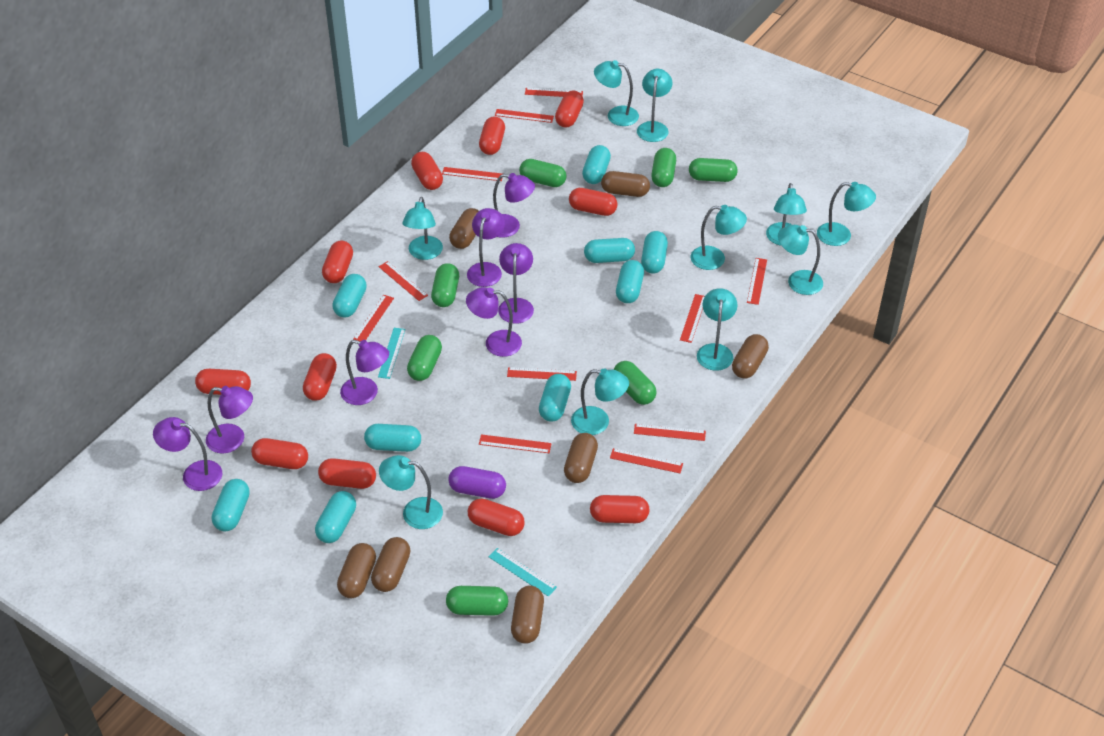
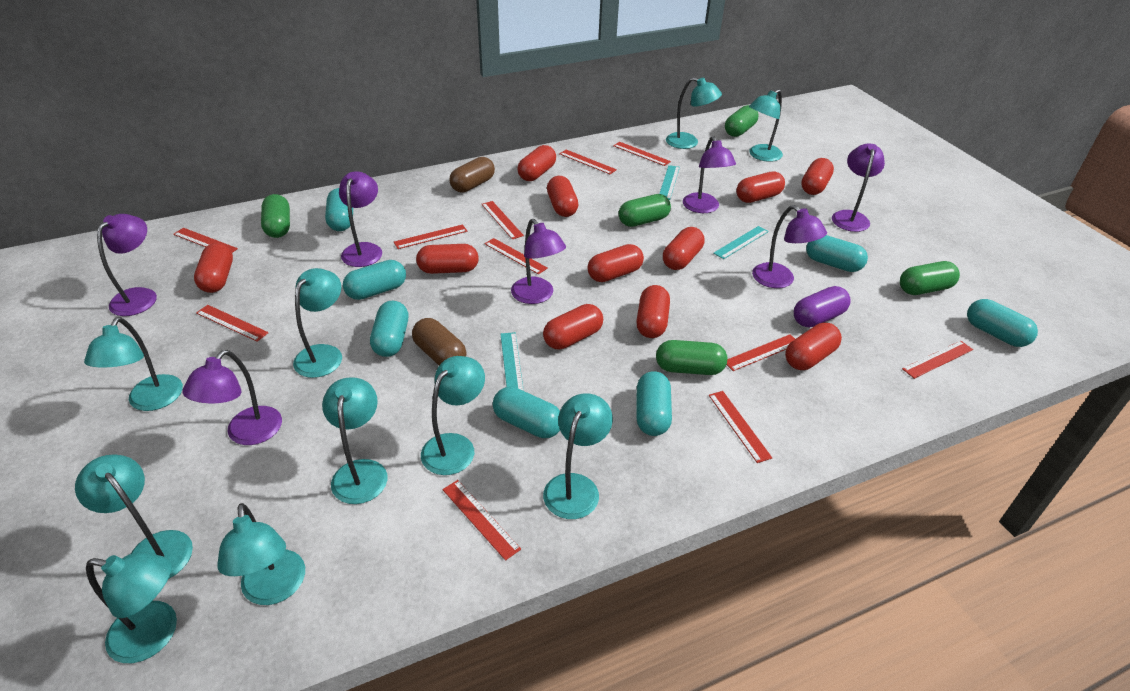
brown capsule: 7 -> 2
green capsule: 7 -> 5
turquoise capsule: 9 -> 7
turquoise ruler: 2 -> 3

